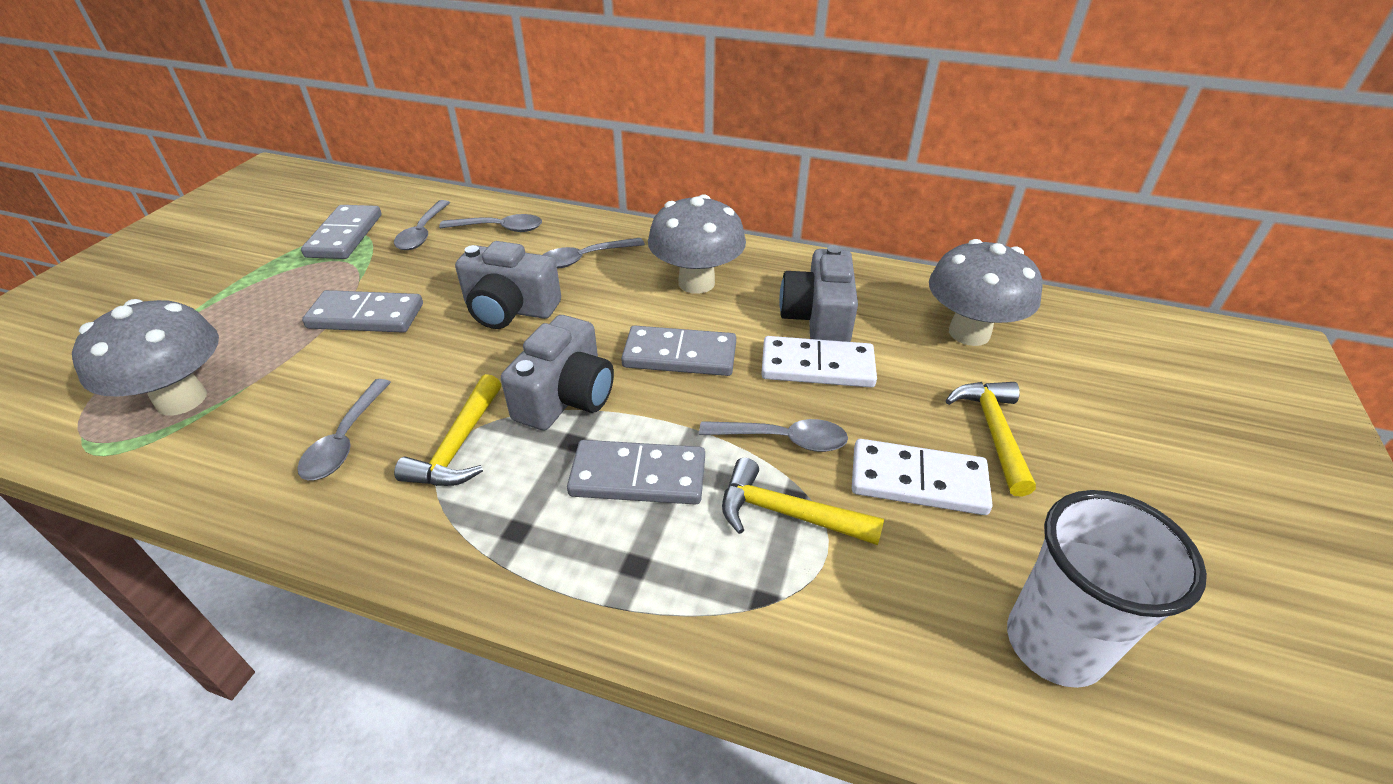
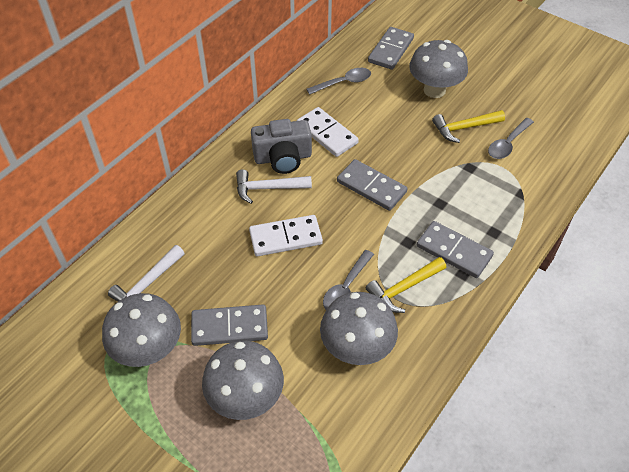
grey camera: 3 -> 1
grey mushroom: 3 -> 4
grey spoon: 5 -> 3
white cup: 1 -> 0
white hammer: 0 -> 2
yellow hammer: 3 -> 2

